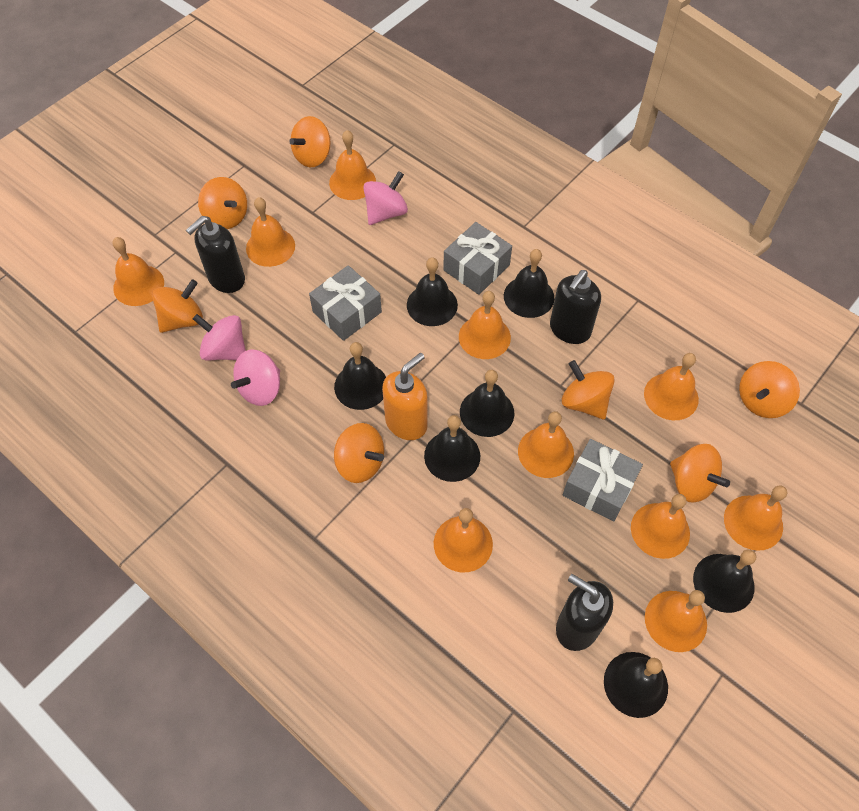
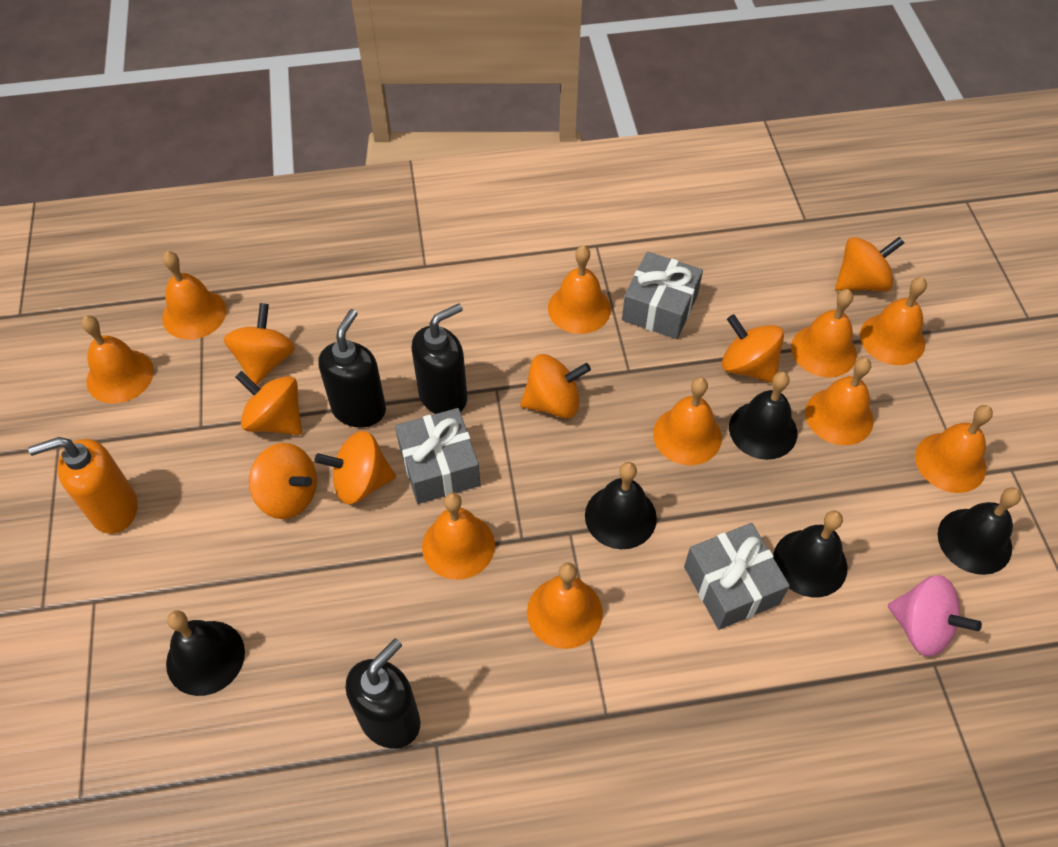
black bell: 7 -> 5
pink spinning top: 3 -> 1

